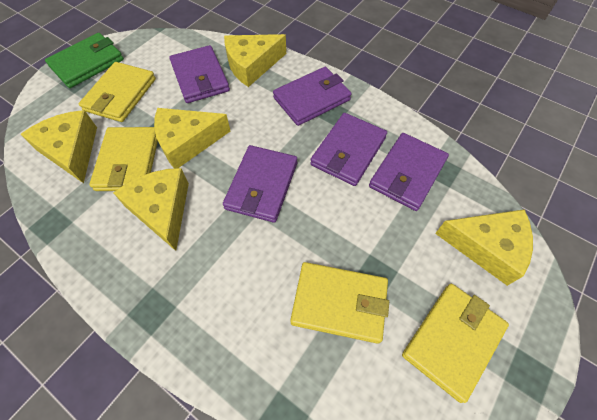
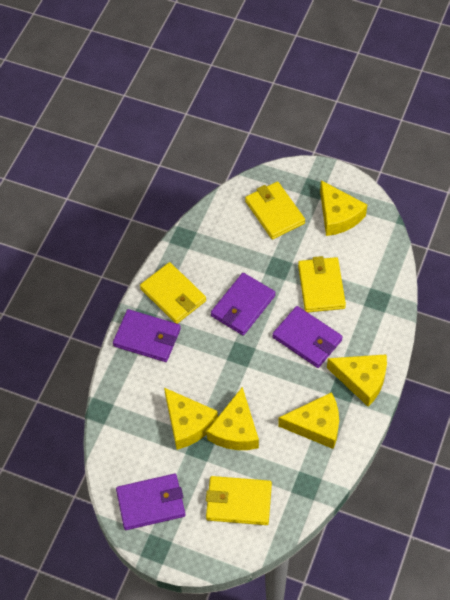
green wallet: 1 -> 0
purple wallet: 5 -> 4

